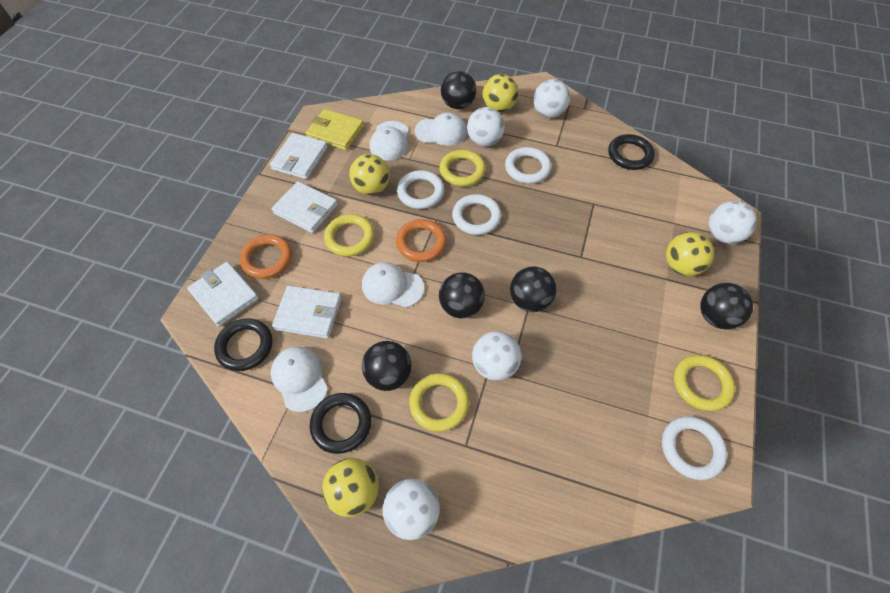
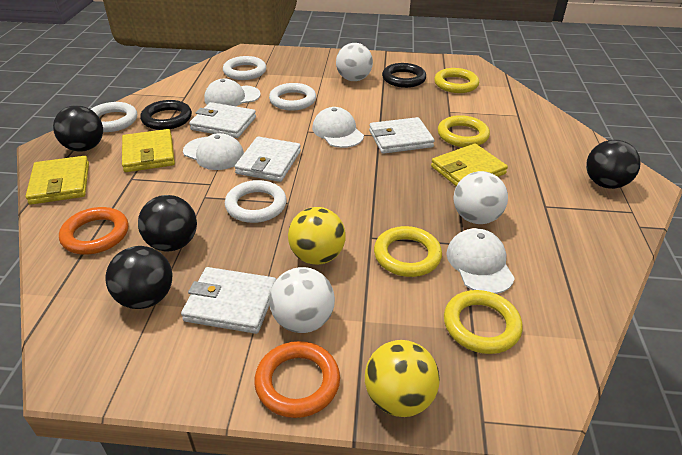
black ball: 5 -> 4
black ring: 3 -> 2
white ball: 5 -> 3
yellow ball: 4 -> 2
yellow wallet: 1 -> 3

